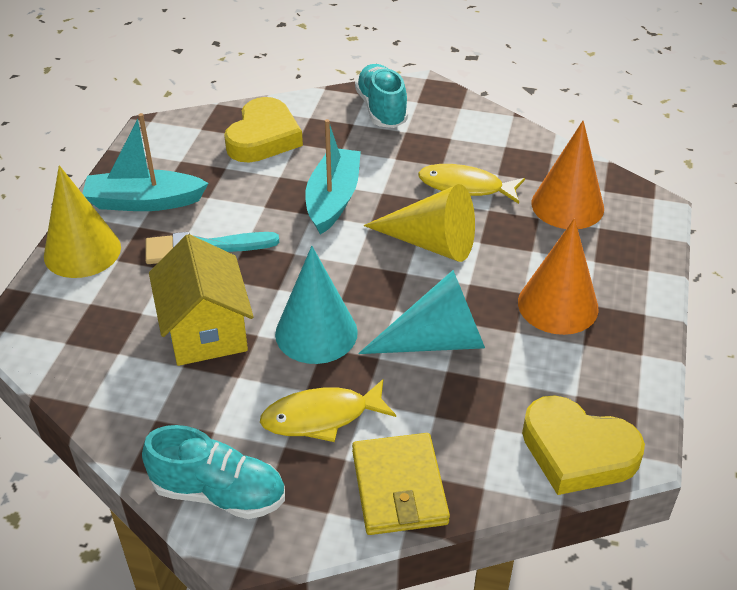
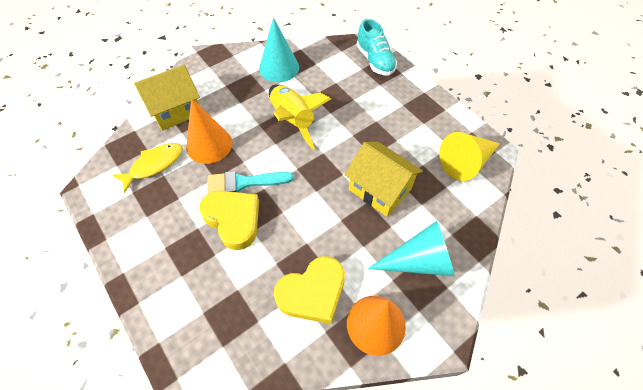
turquoise boat: 2 -> 0
turquoise shoe: 2 -> 1
yellow cone: 2 -> 1
yellow fish: 2 -> 1
yellow house: 1 -> 2
yellow rocket: 0 -> 1
yellow wallet: 1 -> 0

